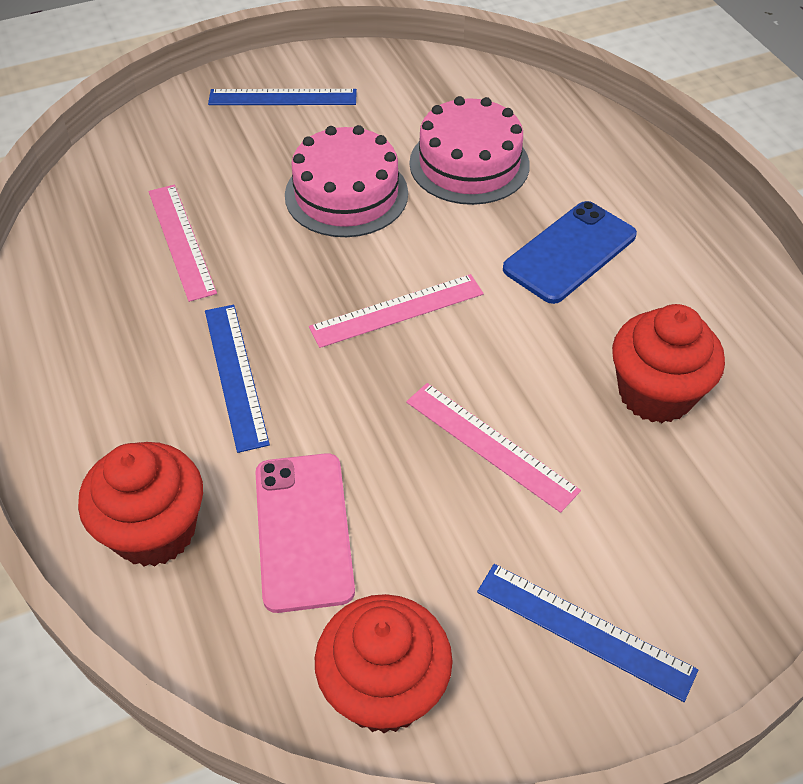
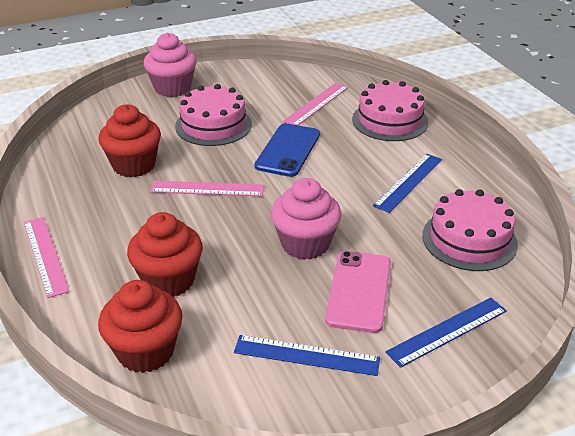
pink cake: 2 -> 3
pink cupcake: 0 -> 2

